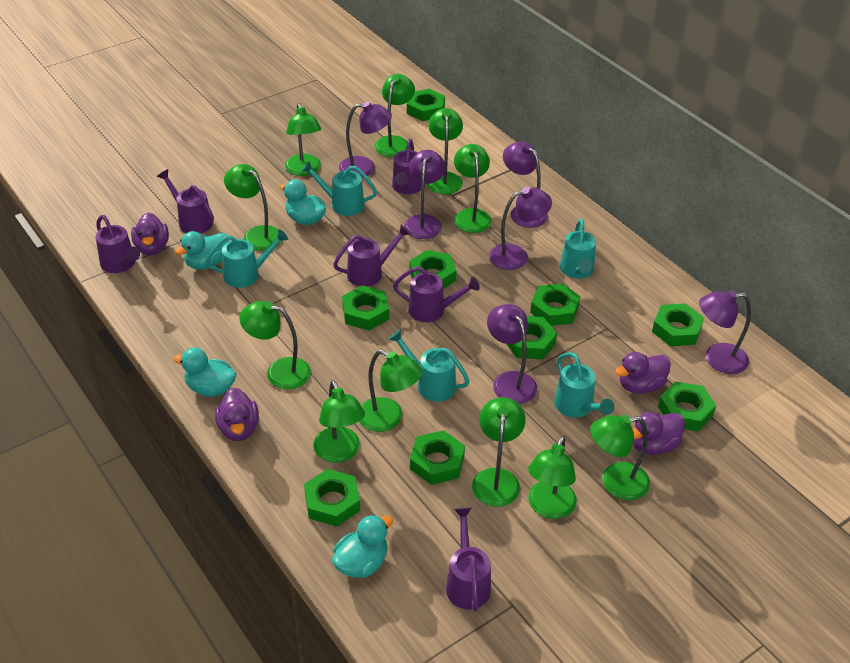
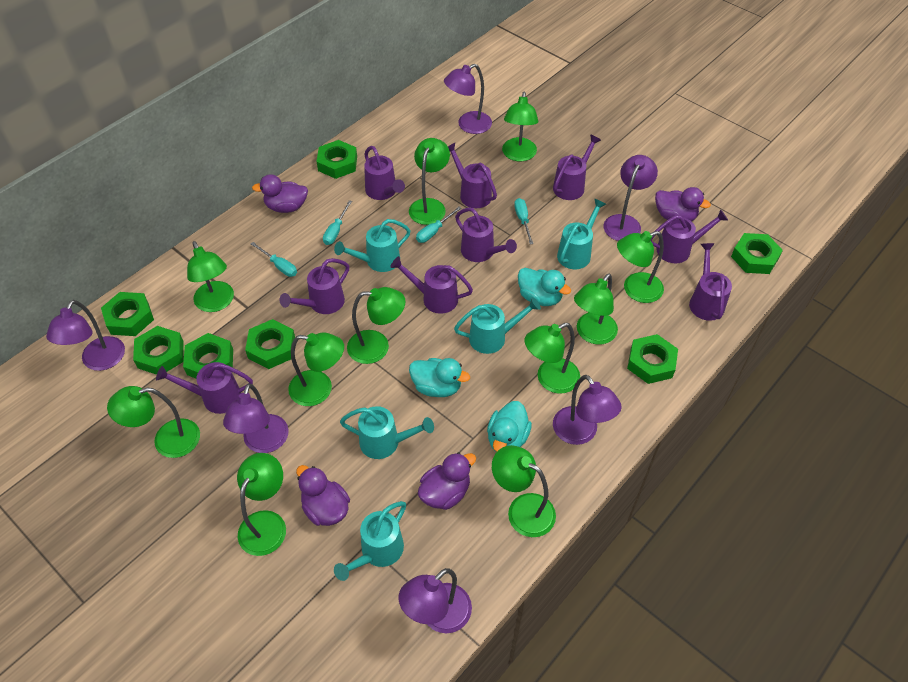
green nut: 9 -> 7
purple watering can: 6 -> 9
turquoise duck: 4 -> 3
turquoise screwdriver: 0 -> 4

